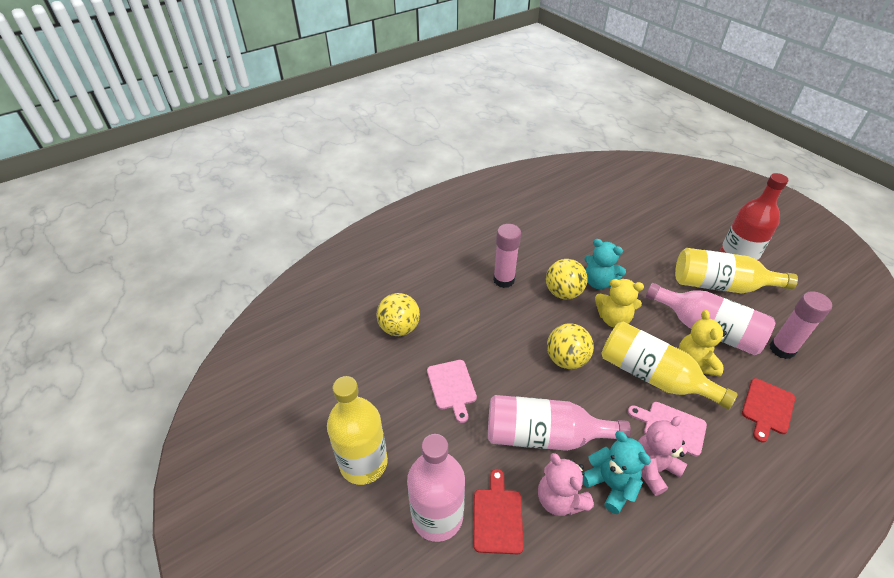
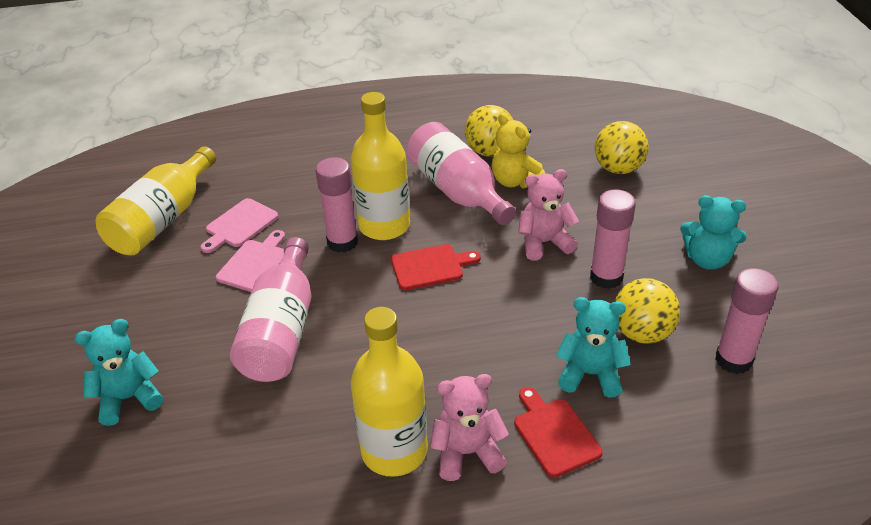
pink bottle: 3 -> 2
pink glue stick: 2 -> 3
red bottle: 1 -> 0
turquoise teddy bear: 2 -> 3
yellow teddy bear: 2 -> 1

